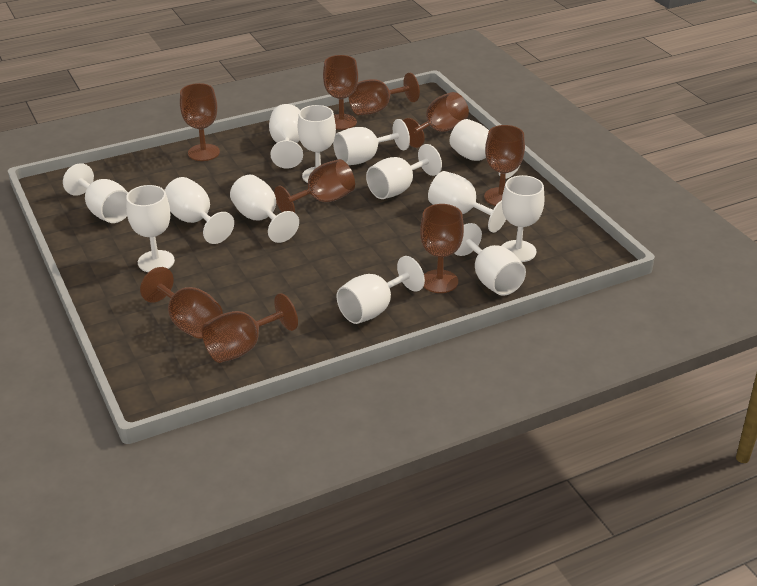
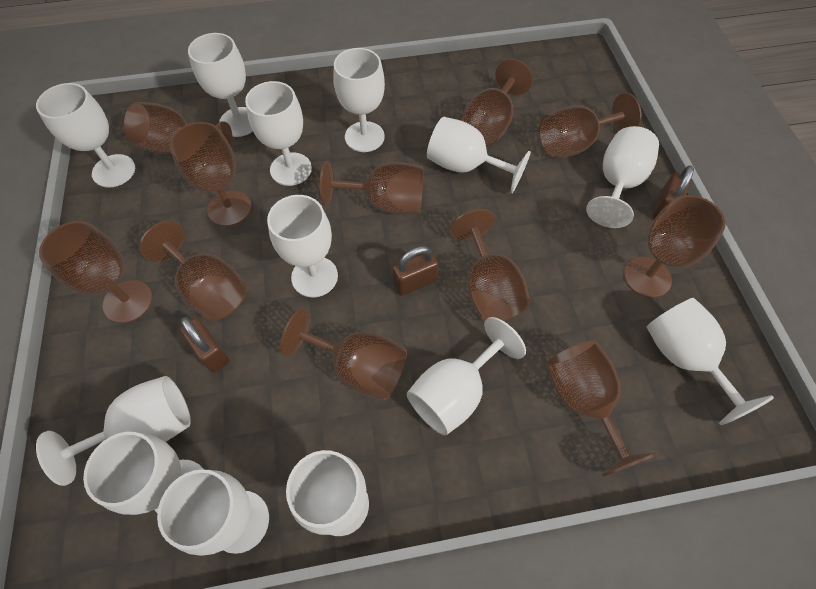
brown goblet: 9 -> 11
brown padlock: 0 -> 3

